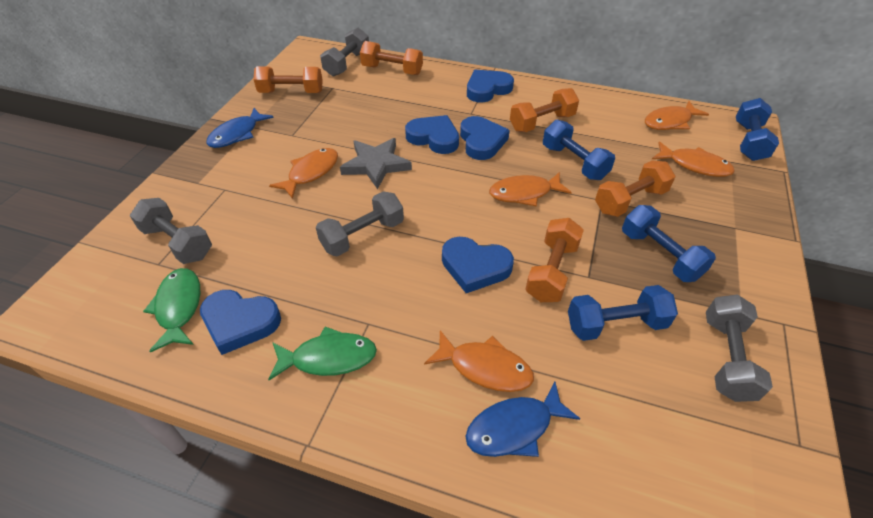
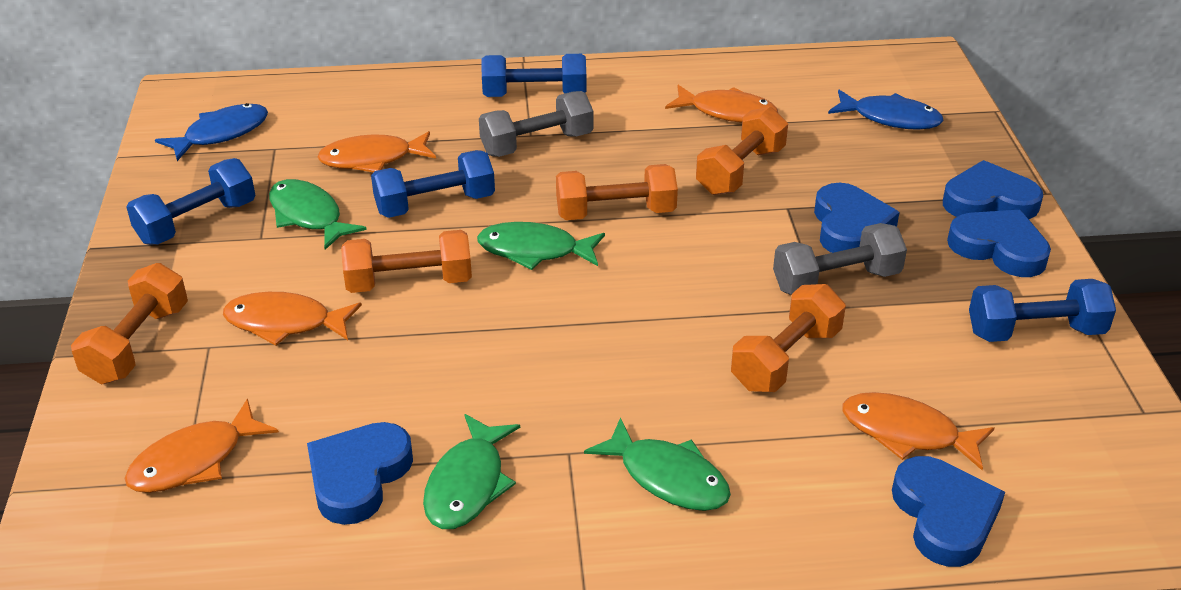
green fish: 2 -> 4
grey dumbbell: 4 -> 2
grey star: 1 -> 0

